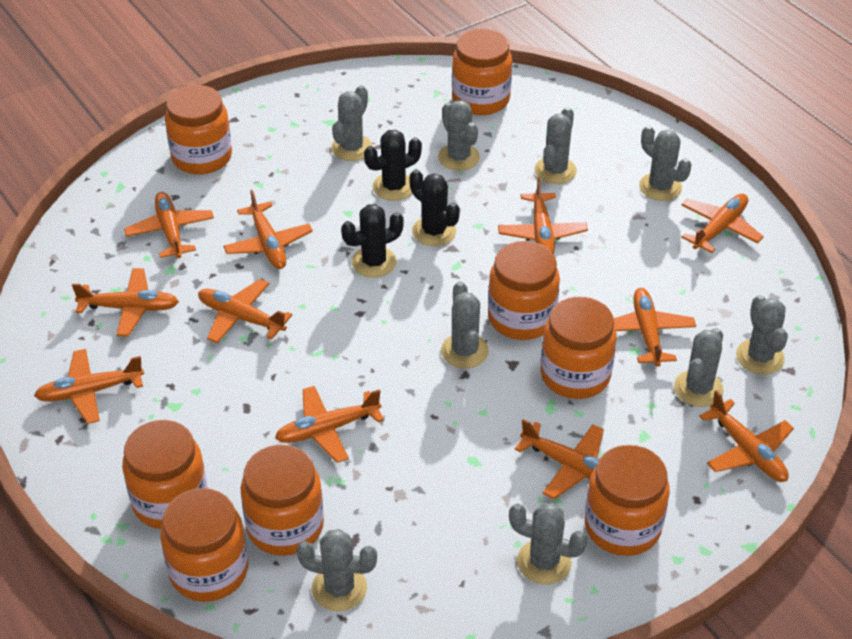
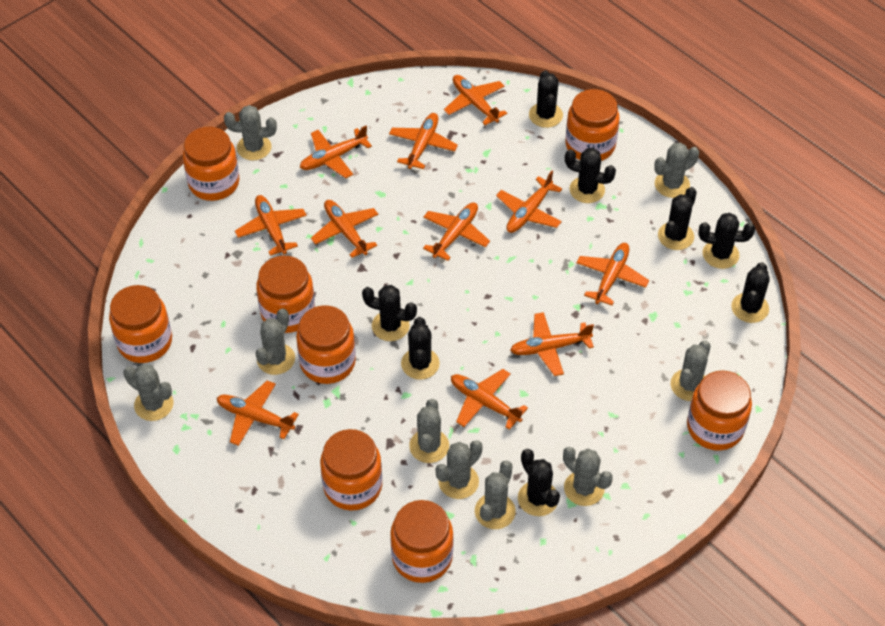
black cactus: 3 -> 8

